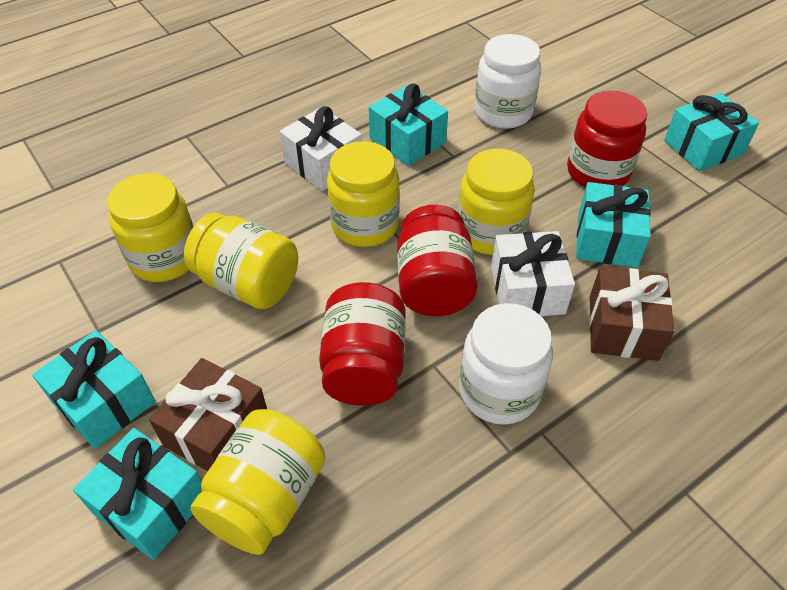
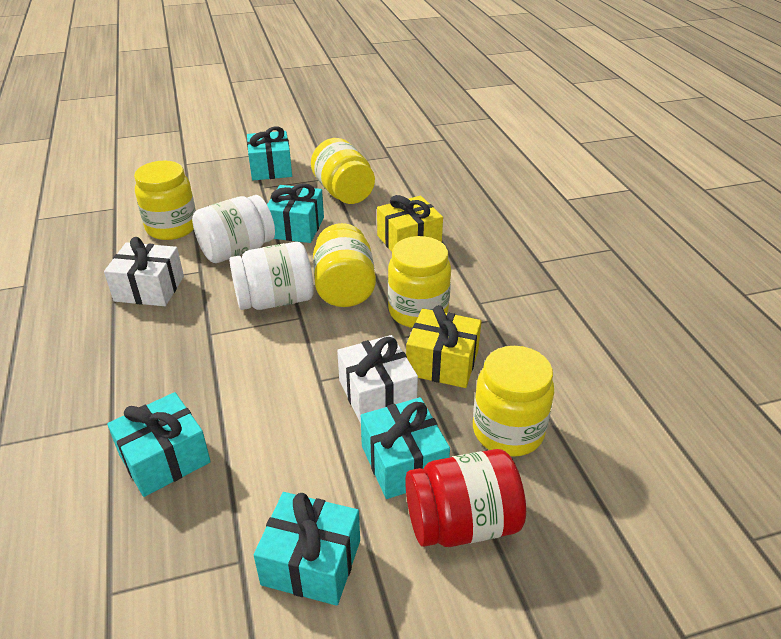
brown gift: 2 -> 0
red jar: 3 -> 1
yellow gift: 0 -> 2

